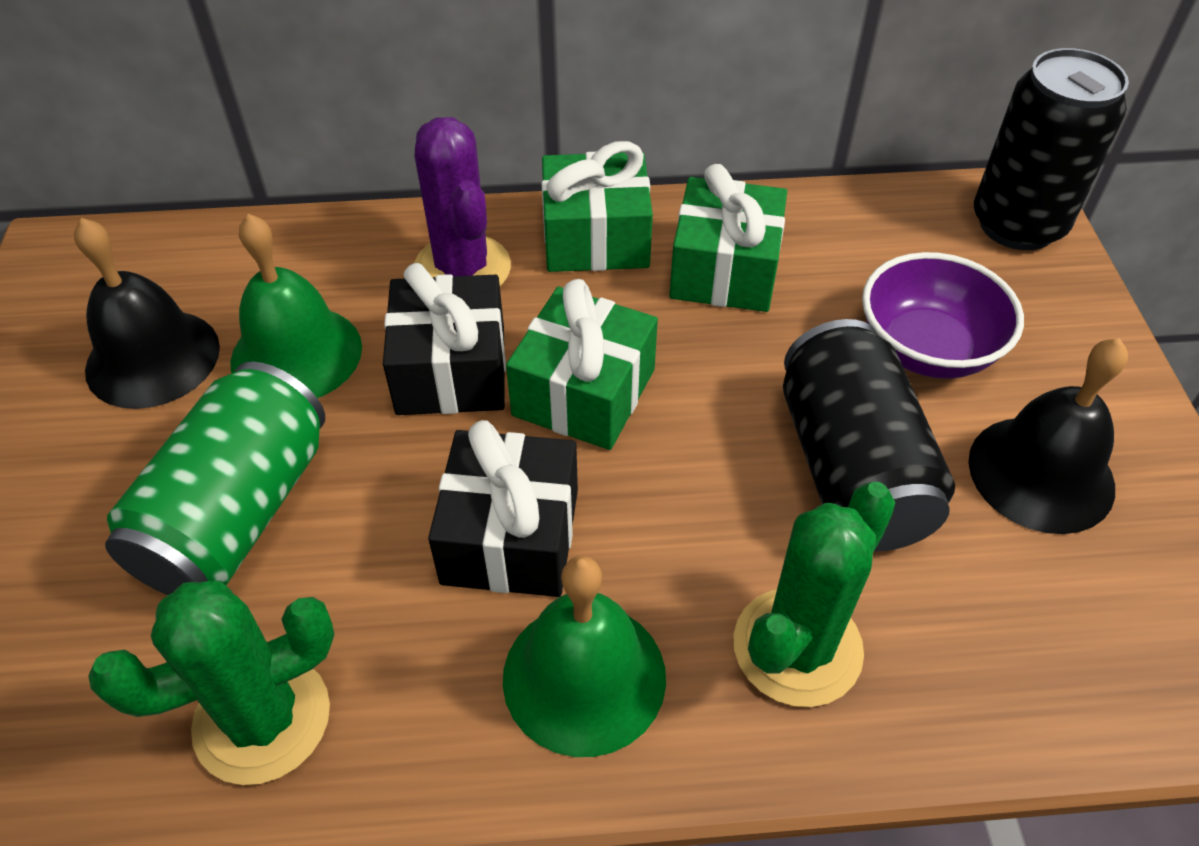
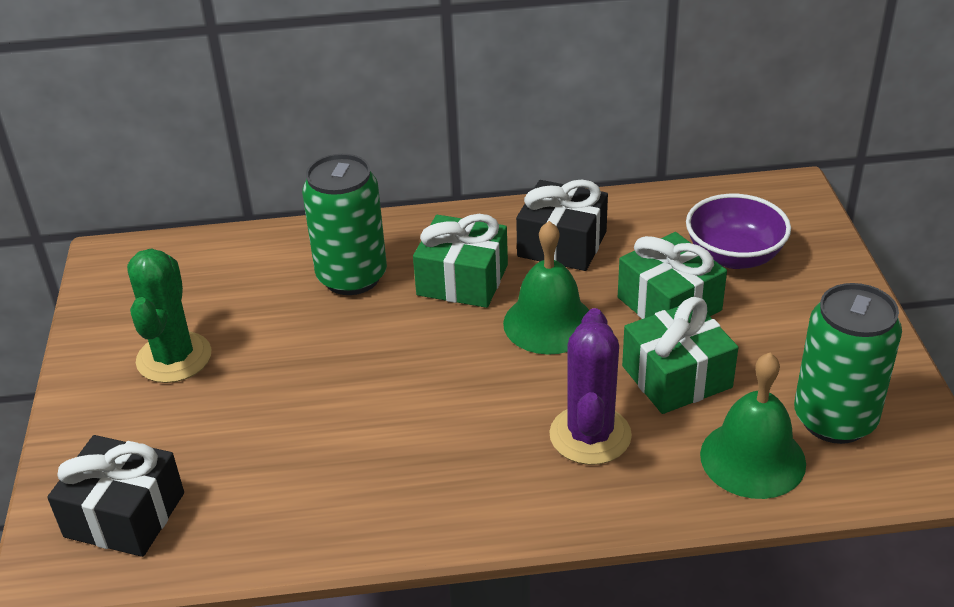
black bell: 2 -> 0
black can: 2 -> 0
green cactus: 2 -> 1
green can: 1 -> 2

